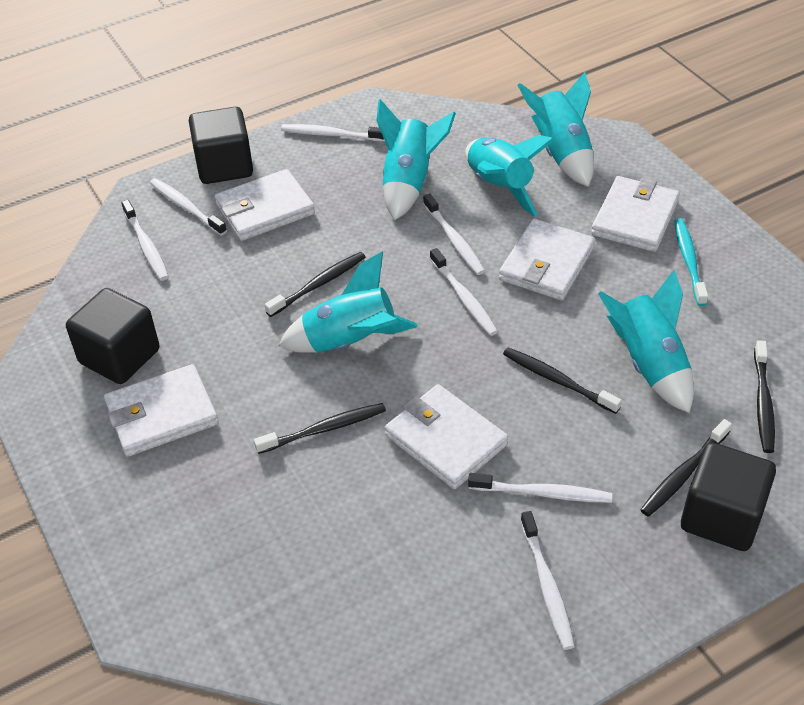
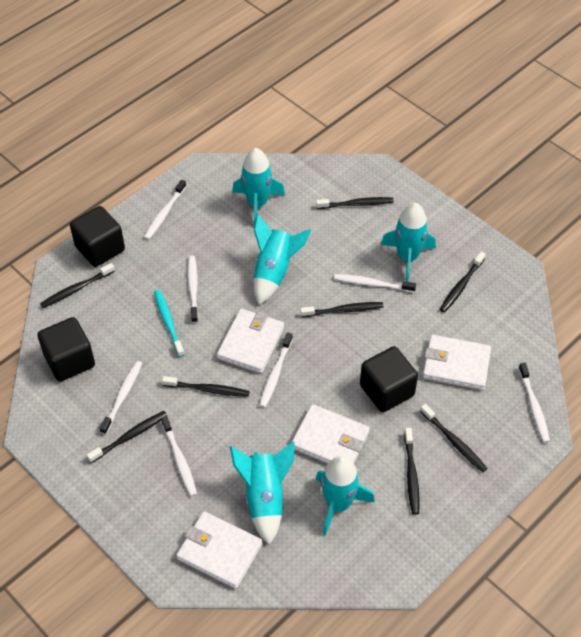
black toothbrush: 5 -> 8
white wallet: 5 -> 4

